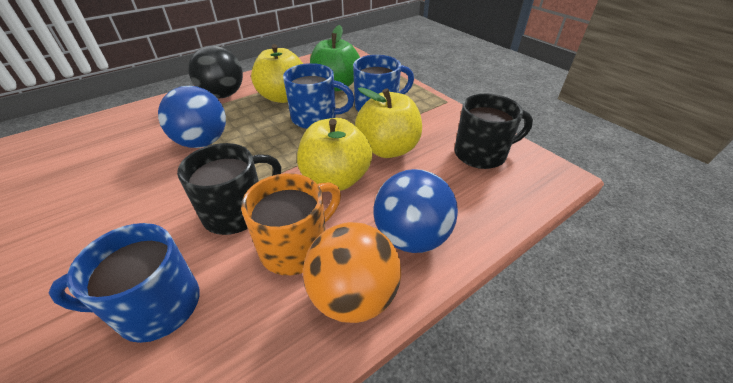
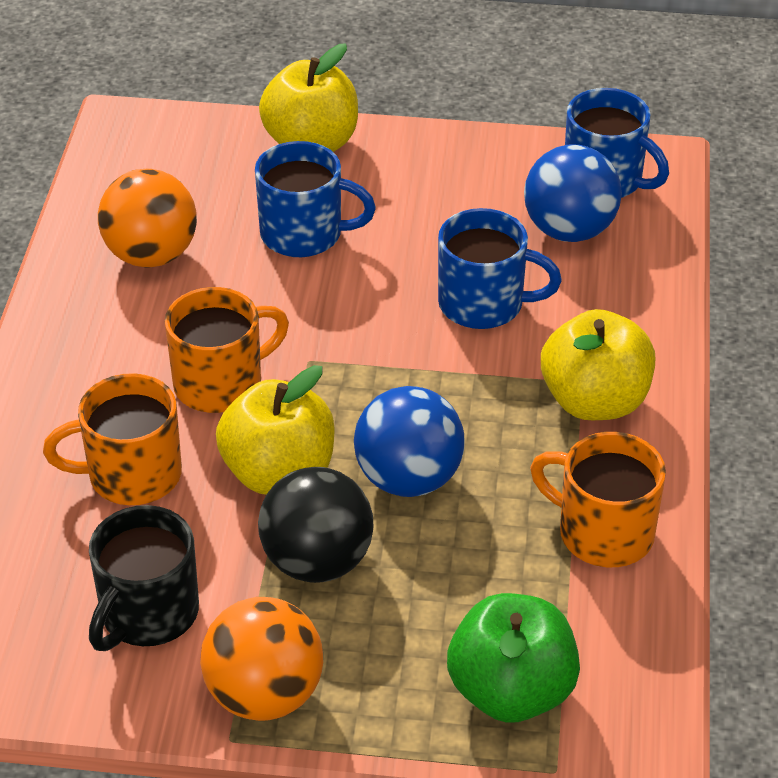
black mug: 2 -> 1
orange ball: 1 -> 2
orange mug: 1 -> 3

